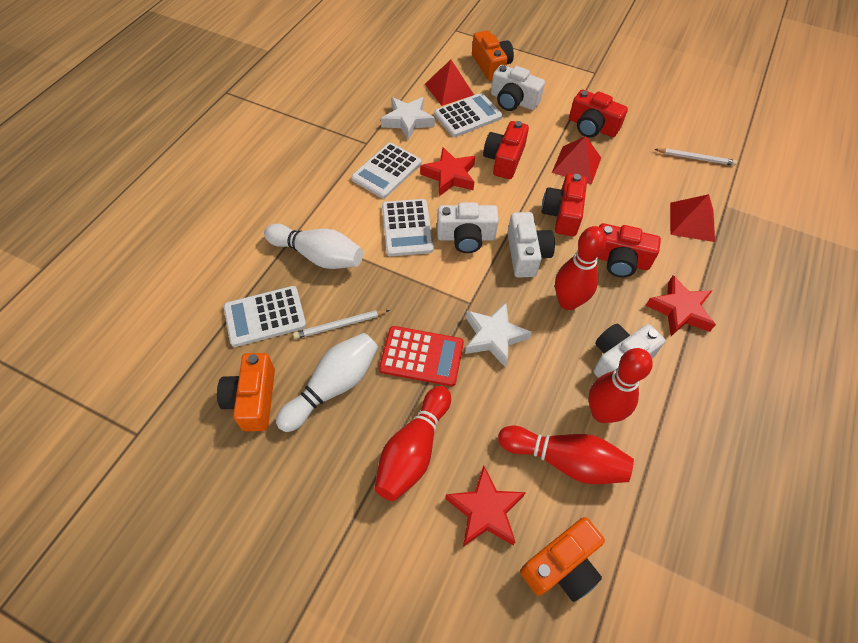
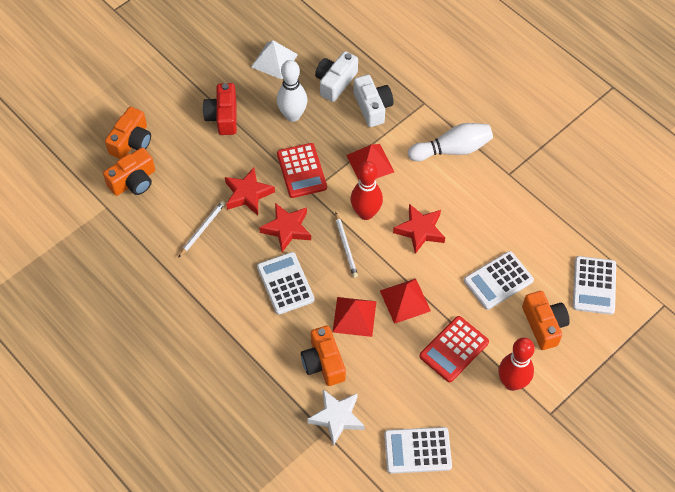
orange camera: 3 -> 4
red bowling pin: 4 -> 2
red calculator: 1 -> 2
red camera: 4 -> 1
white camera: 4 -> 2
white pyramid: 0 -> 1
white star: 2 -> 1

